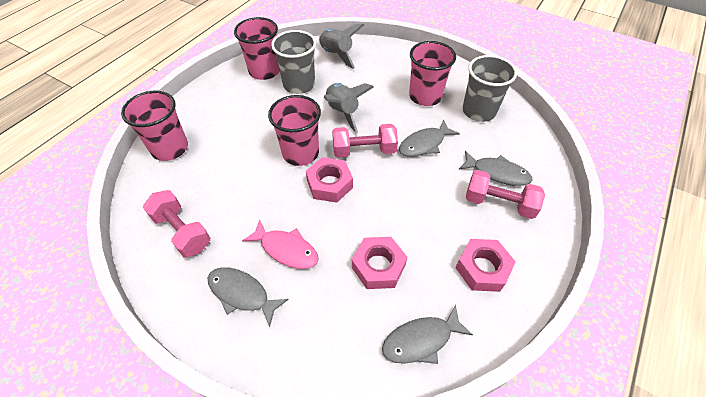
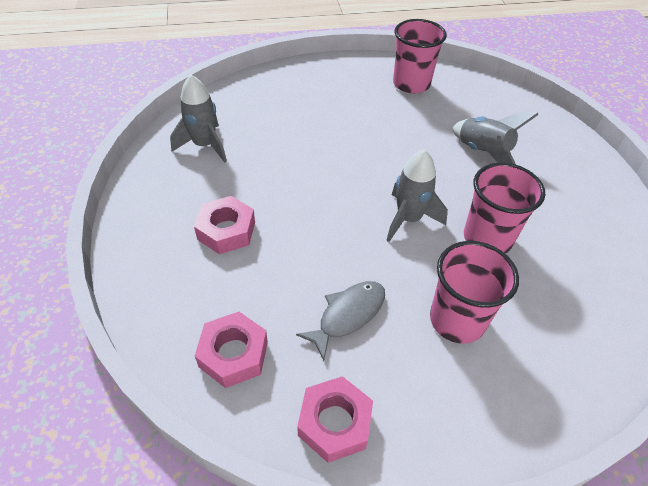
grey cup: 2 -> 0
grey fish: 4 -> 1
grey rocket: 2 -> 3
pink cup: 4 -> 3
pink dumbbell: 3 -> 0
pink fish: 1 -> 0

